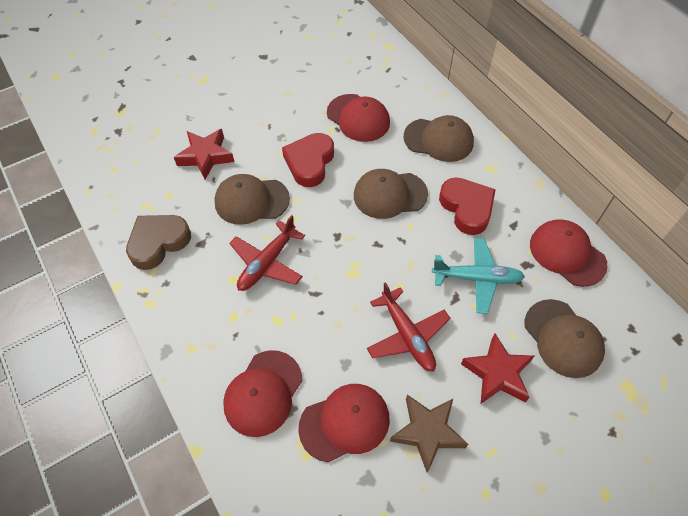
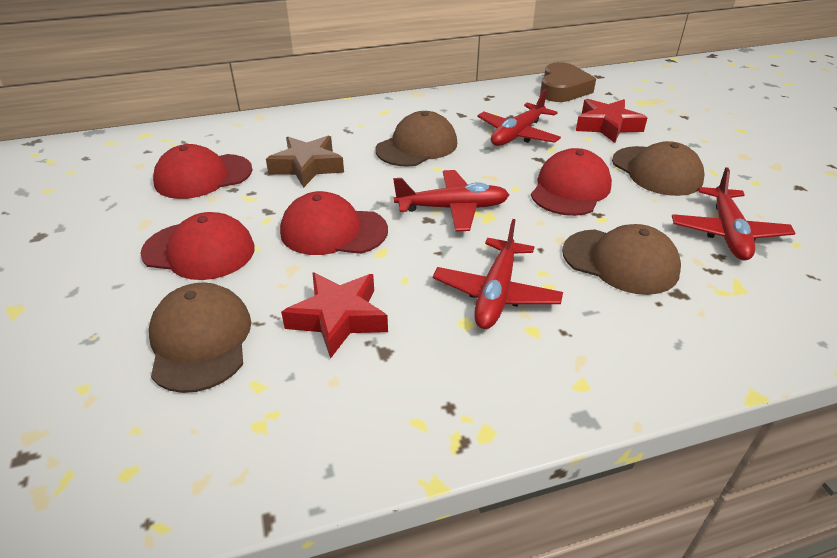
red heart: 2 -> 0
red plane: 2 -> 4
turquoise plane: 1 -> 0

